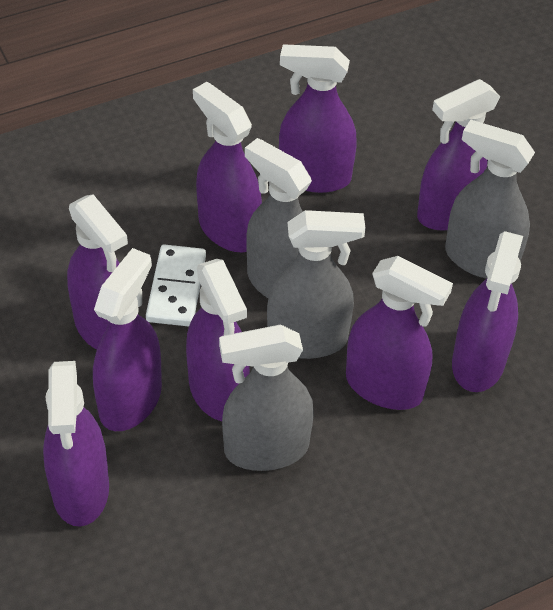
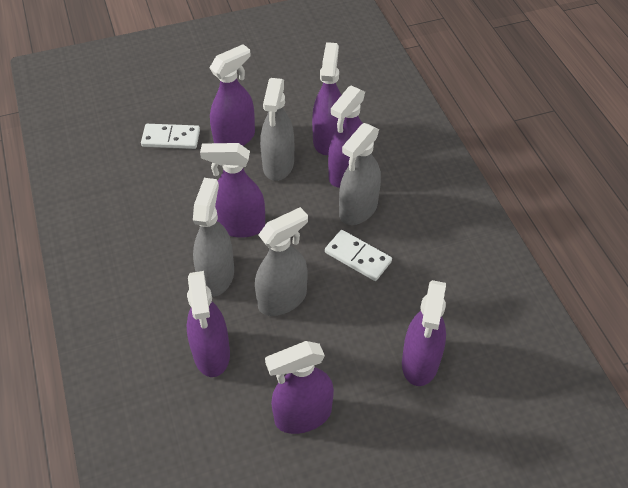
purple spray bottle: 9 -> 7
white domino: 1 -> 2

